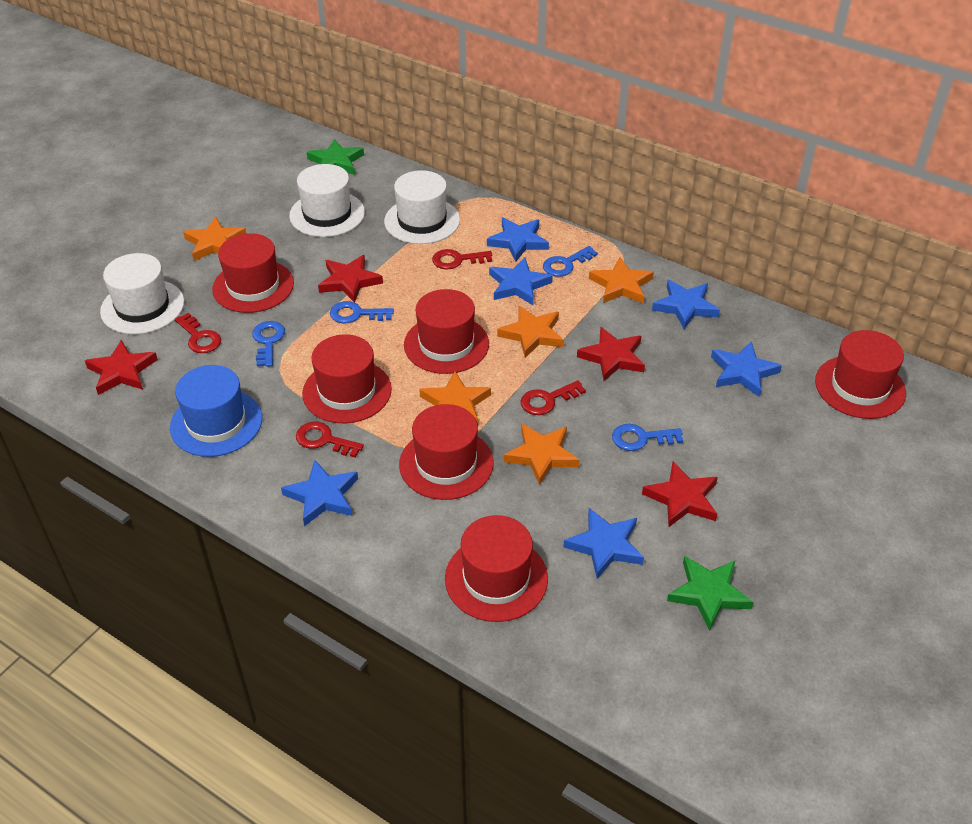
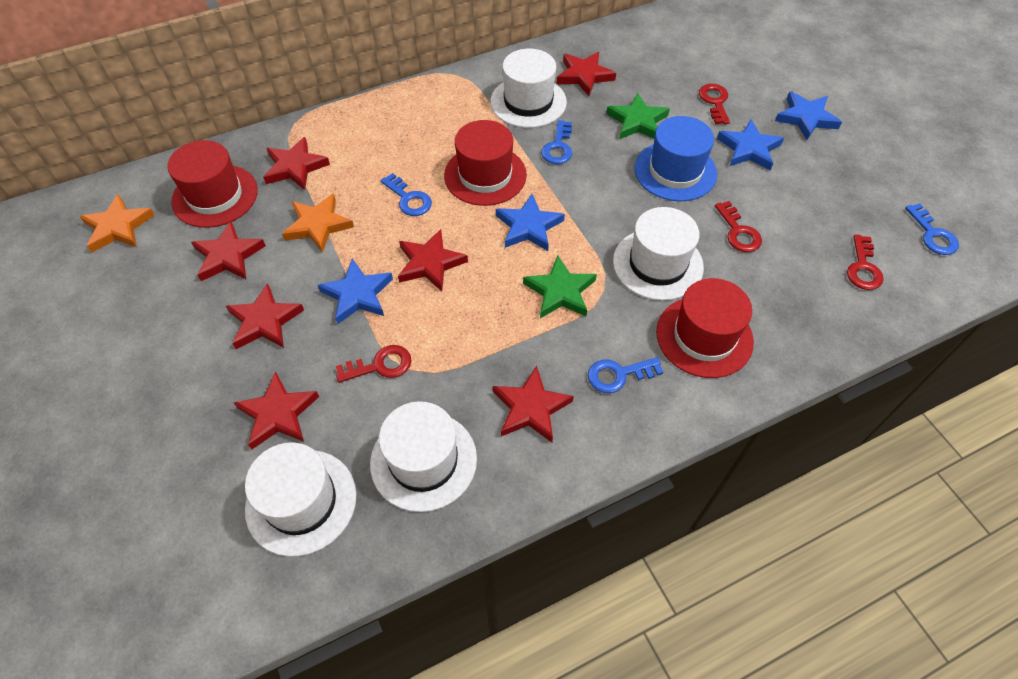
blue star: 6 -> 4
orange star: 5 -> 2
red hat: 6 -> 3
red star: 4 -> 7
white hat: 3 -> 4

